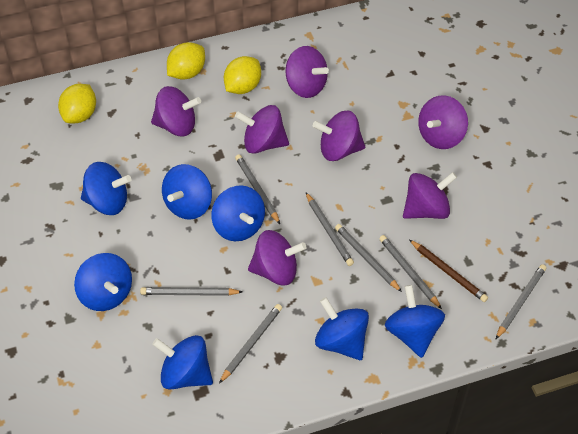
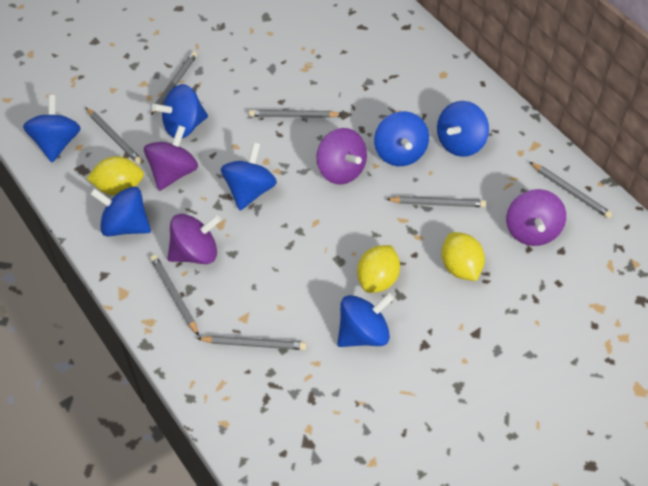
brown pencil: 1 -> 0
purple spinning top: 7 -> 4

